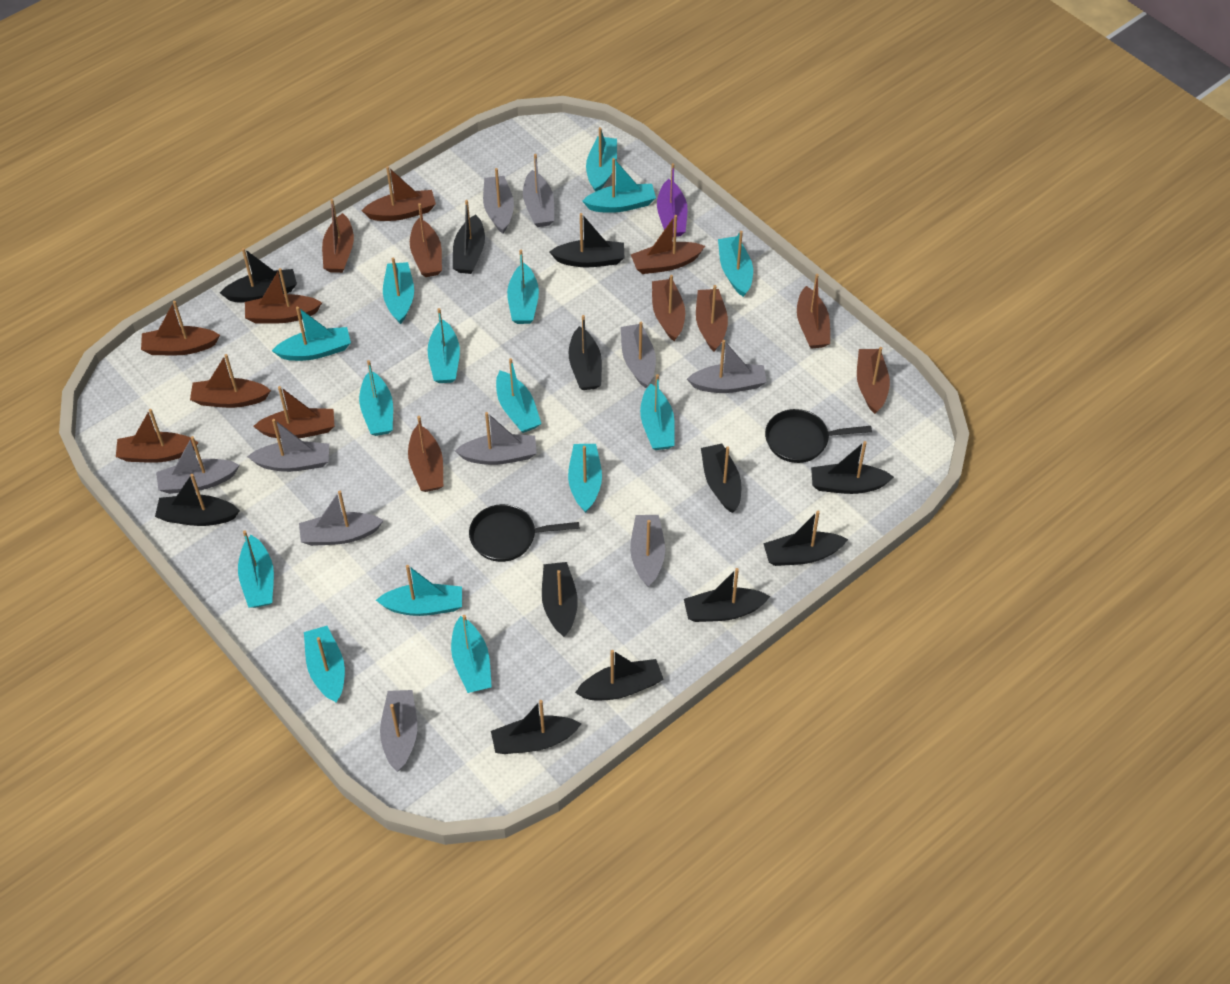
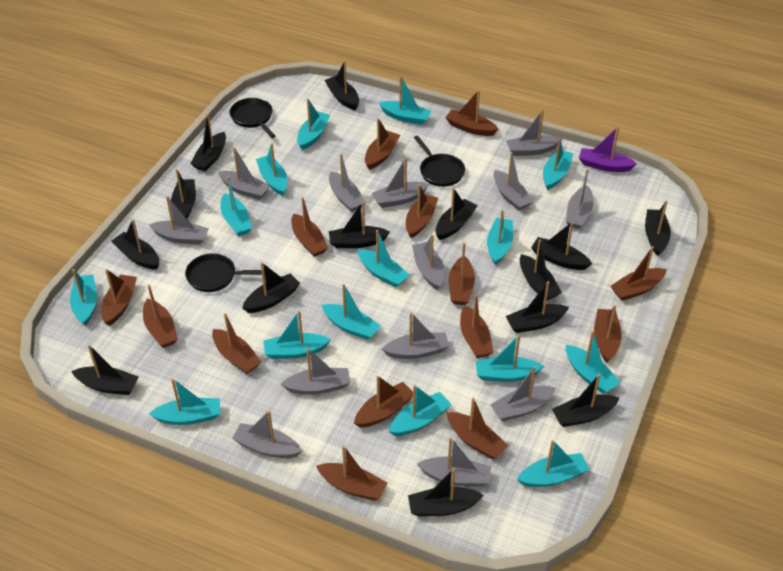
black boat: 12 -> 14
black pan: 2 -> 3
grey boat: 10 -> 13

